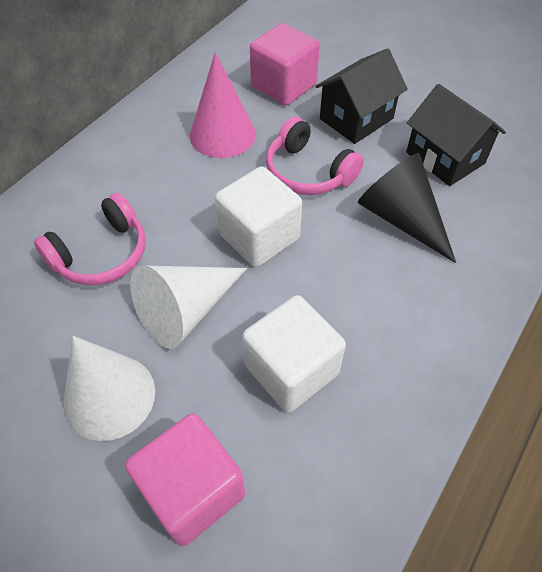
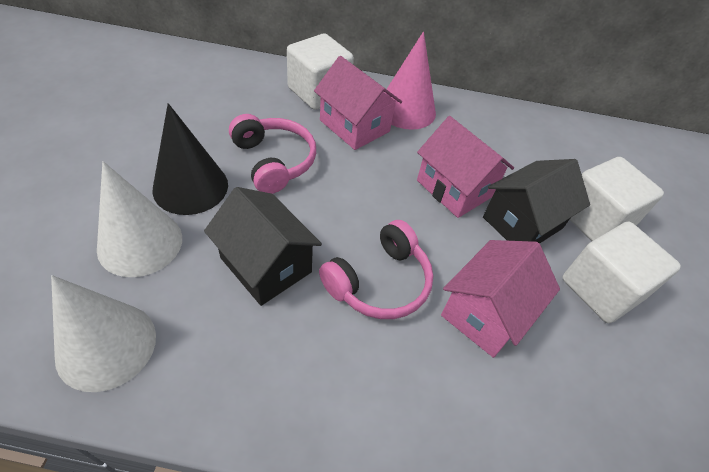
pink cube: 2 -> 0
pink house: 0 -> 3
white cube: 2 -> 3

